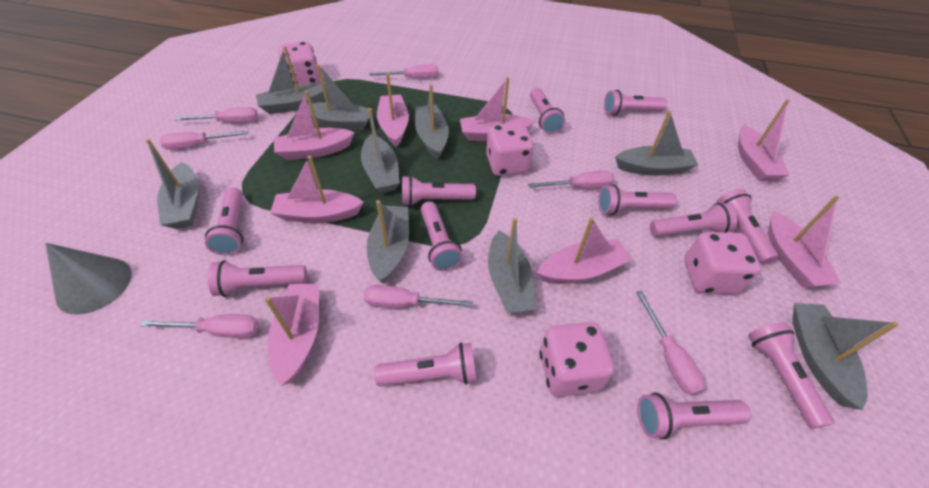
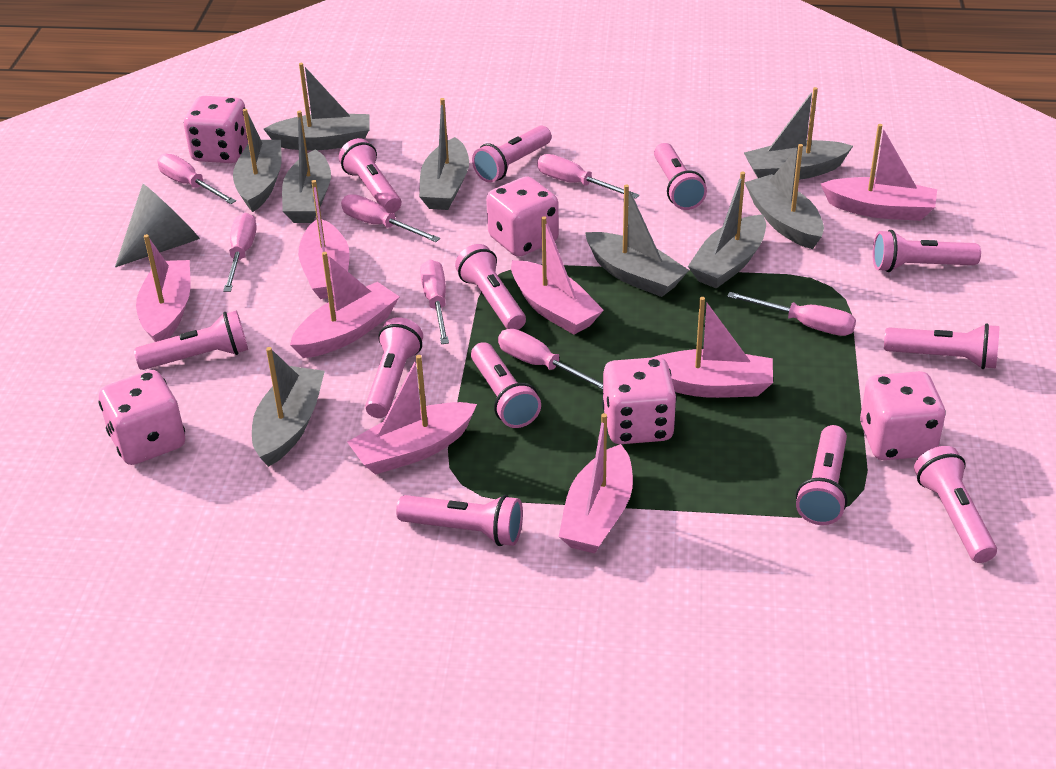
pink dice: 4 -> 5

